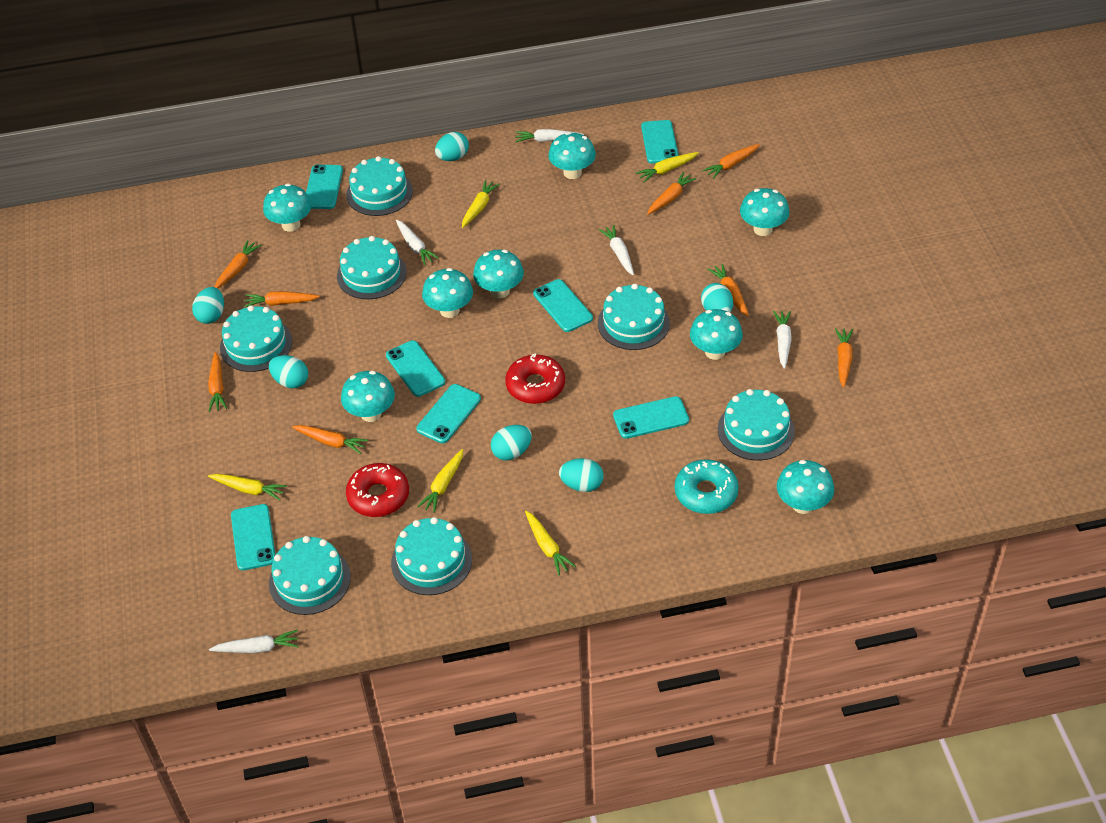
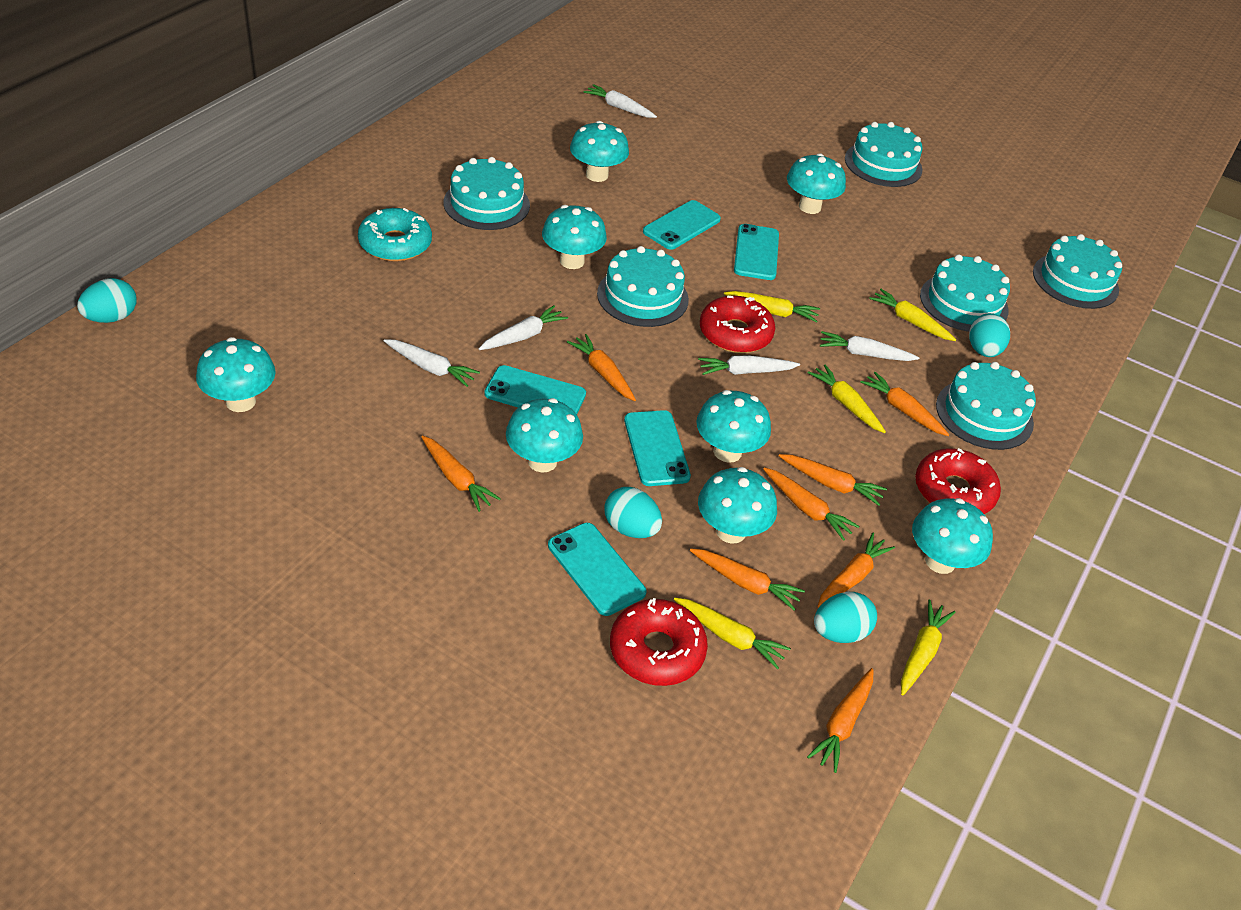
red donut: 2 -> 3
turquoise cake: 7 -> 6
turquoise egg: 6 -> 4
turquoise phone: 7 -> 5

